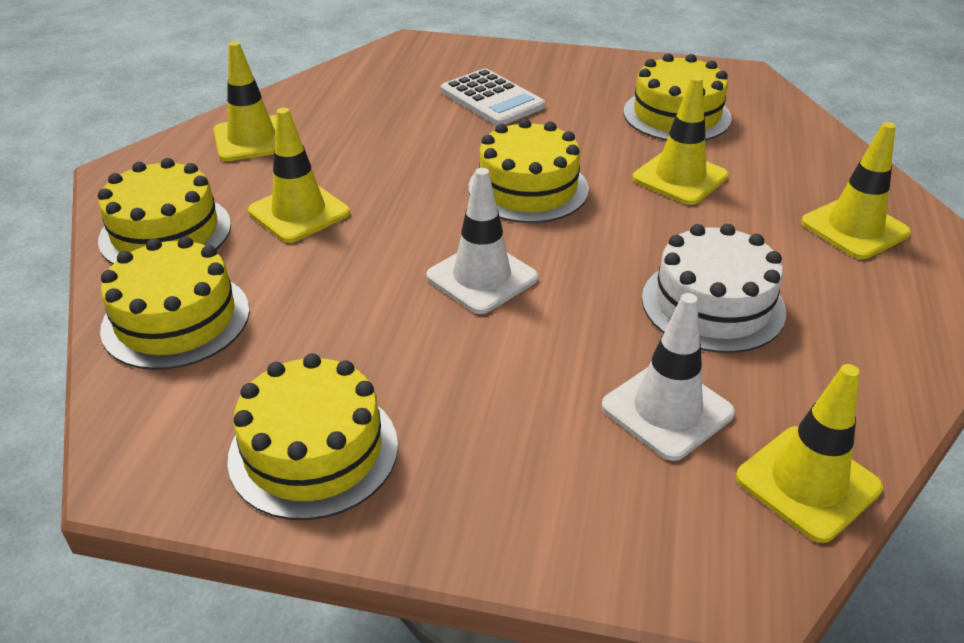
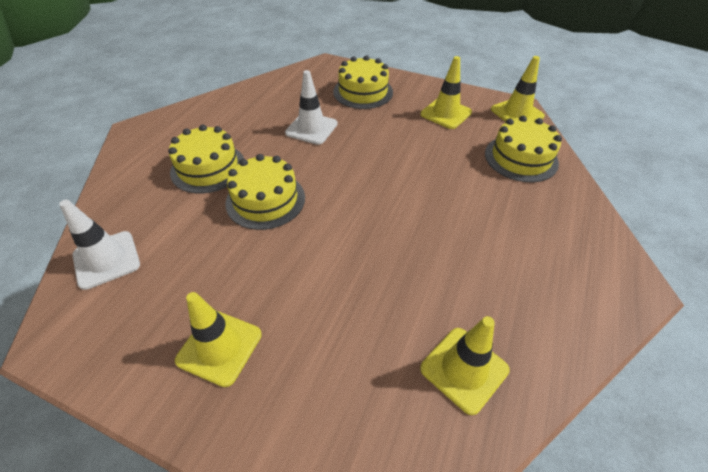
white cake: 1 -> 0
white calculator: 1 -> 0
yellow cake: 5 -> 4
yellow traffic cone: 5 -> 4

